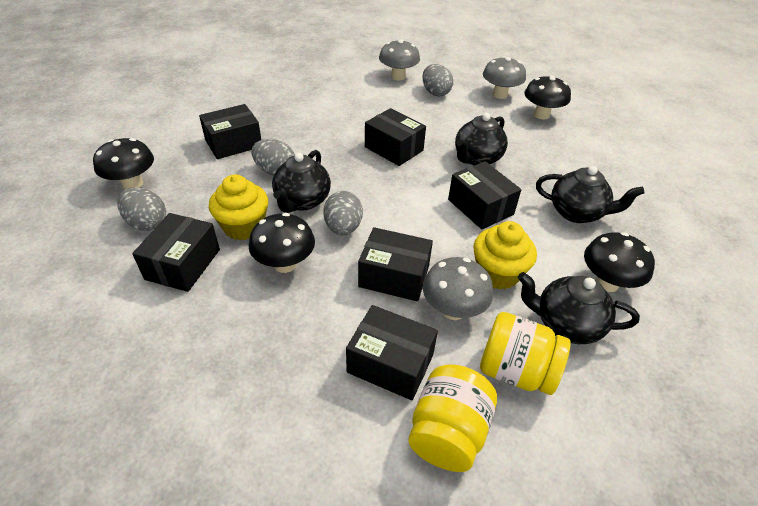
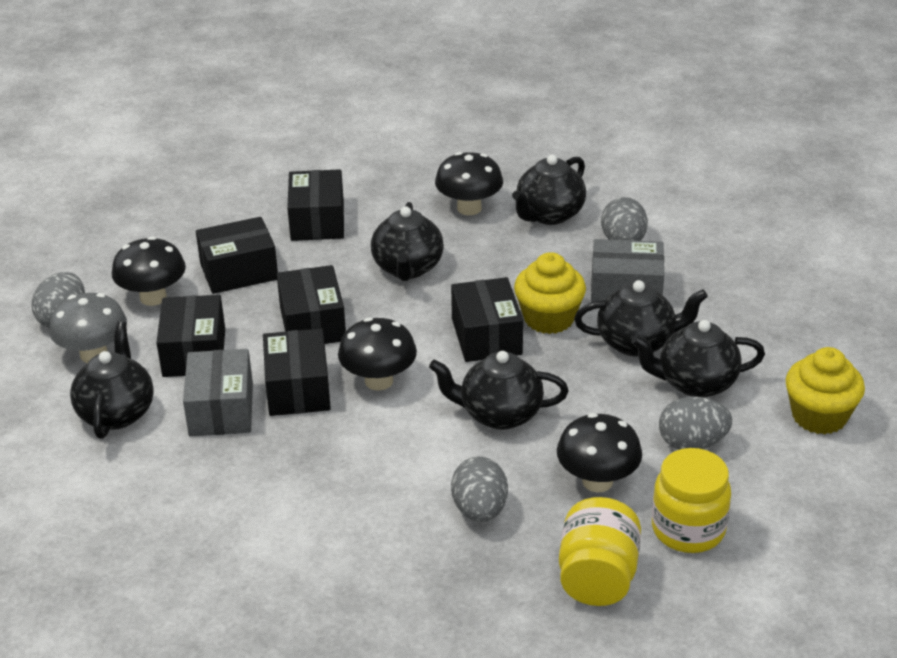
black teapot: 4 -> 6
grey box: 0 -> 2
grey mushroom: 3 -> 1

